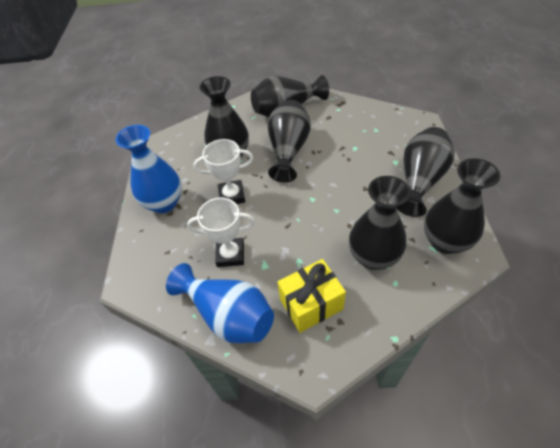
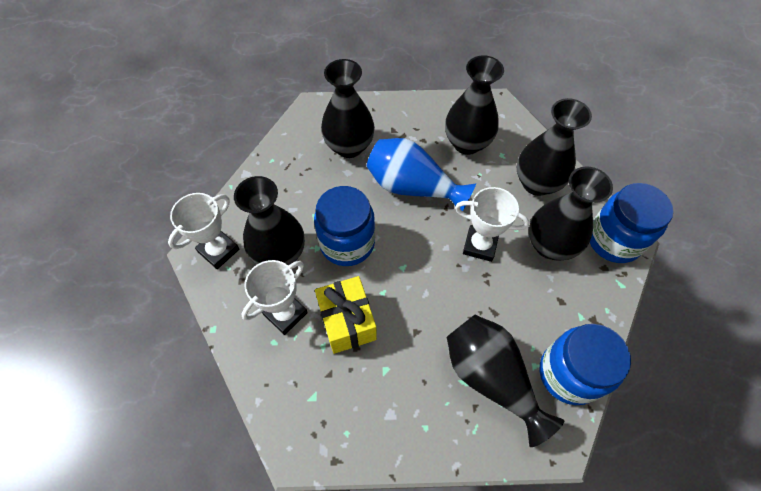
blue jar: 0 -> 3
blue vase: 2 -> 1
white trophy: 2 -> 3

